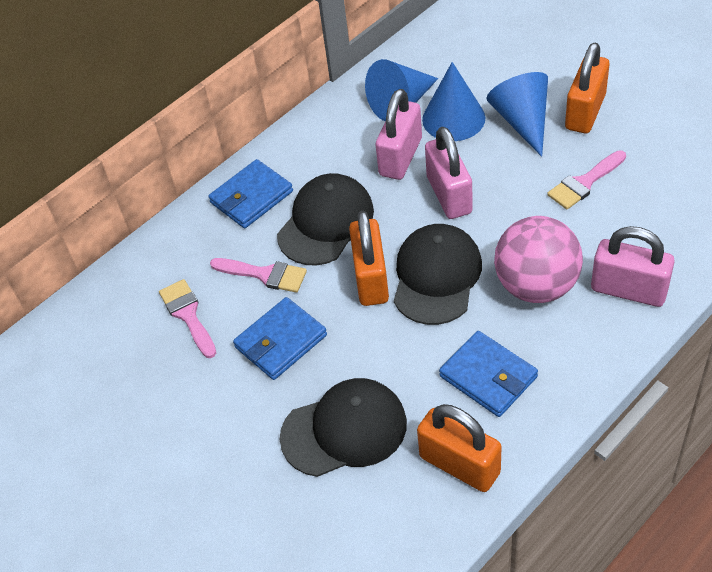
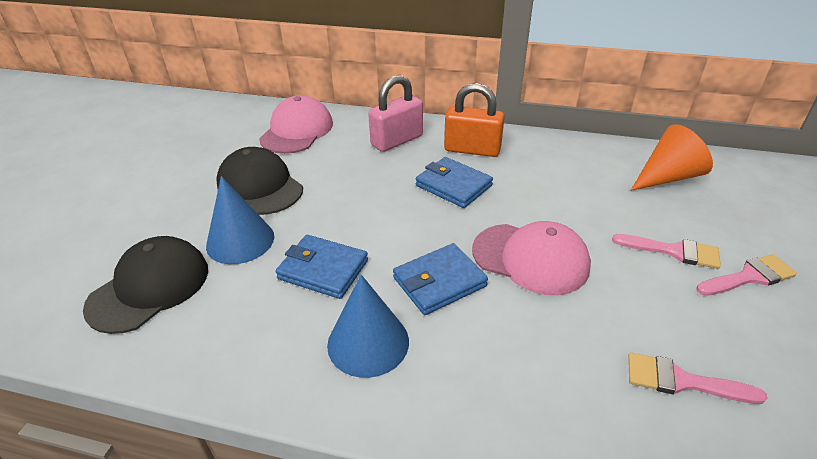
black cap: 3 -> 2
blue cone: 3 -> 2
orange cone: 0 -> 1
orange padlock: 3 -> 1
pink ball: 1 -> 0
pink cap: 0 -> 2
pink padlock: 3 -> 1

